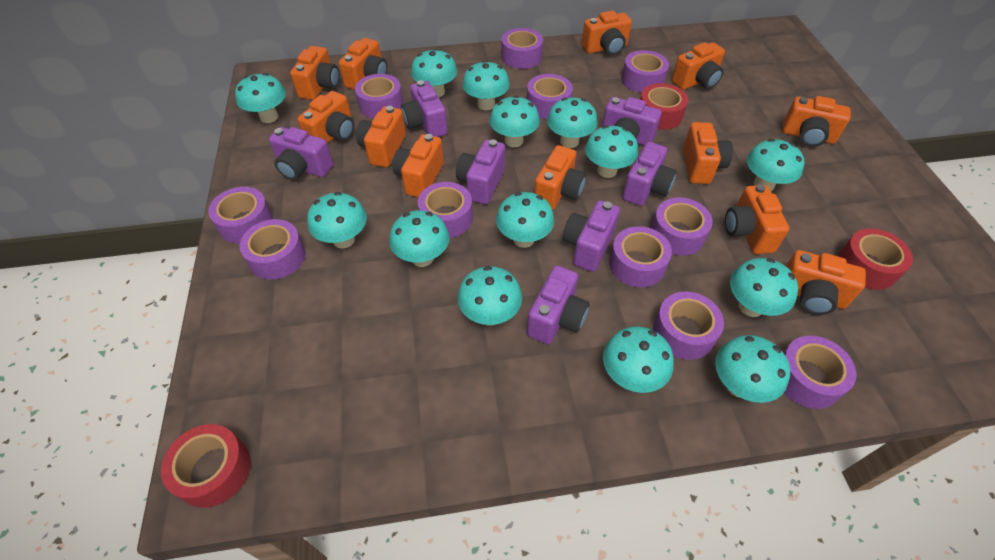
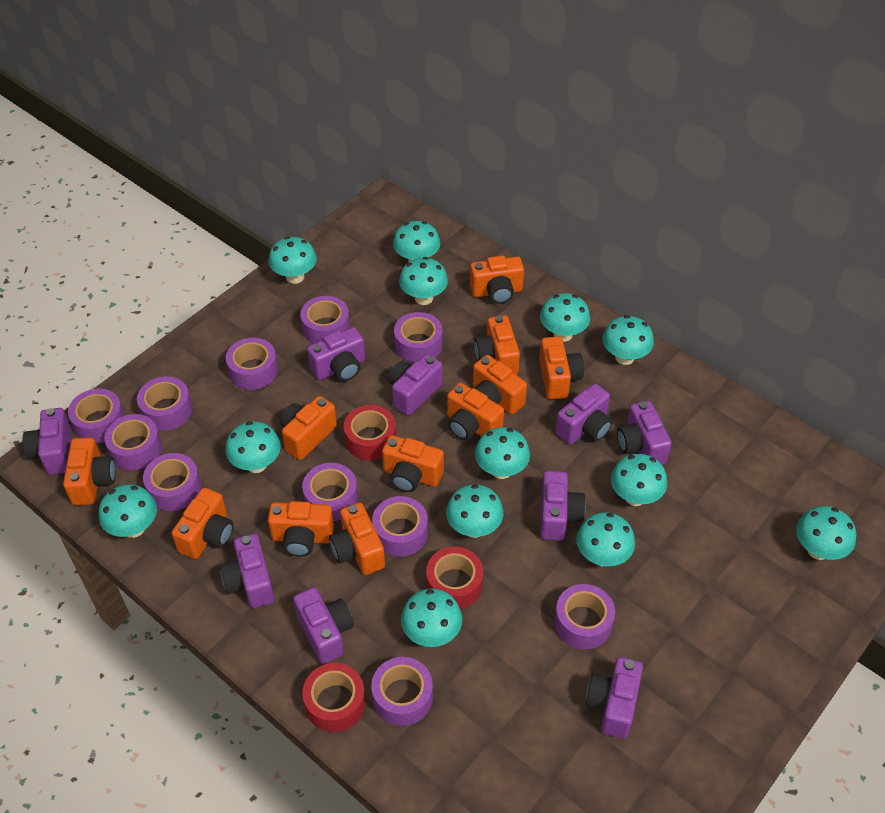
orange camera: 12 -> 11
purple camera: 7 -> 9
turquoise mushroom: 14 -> 13

